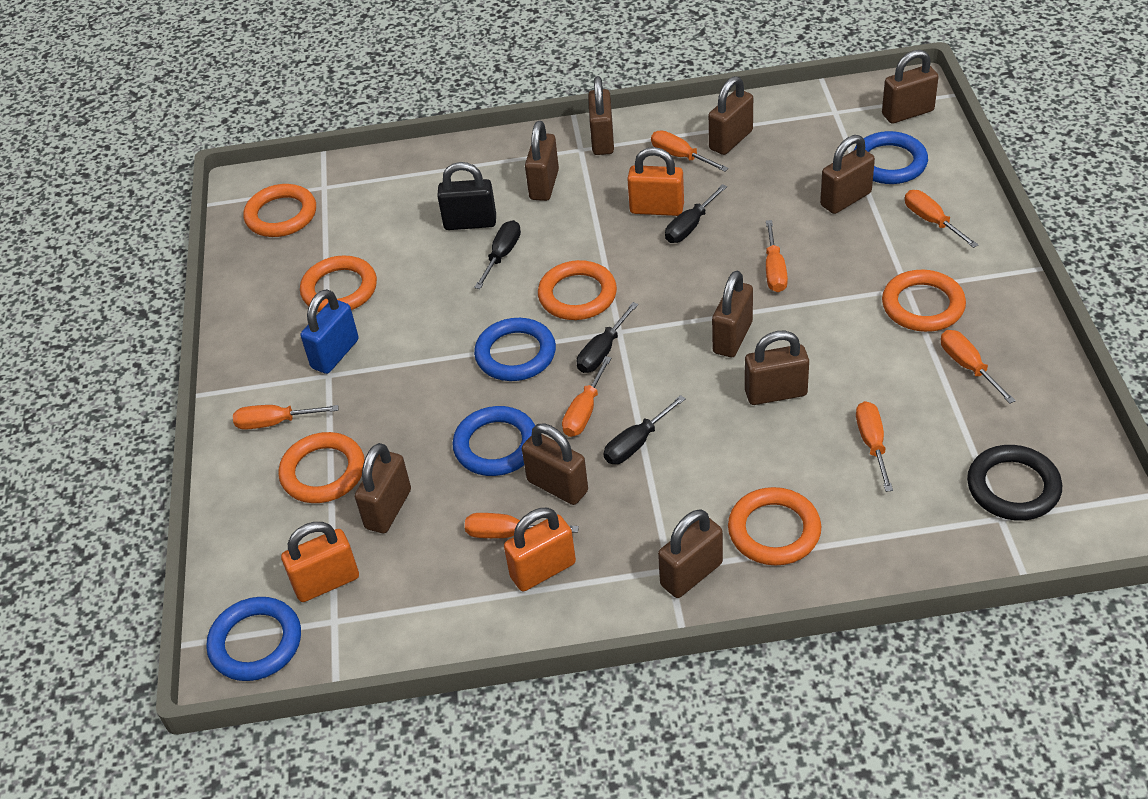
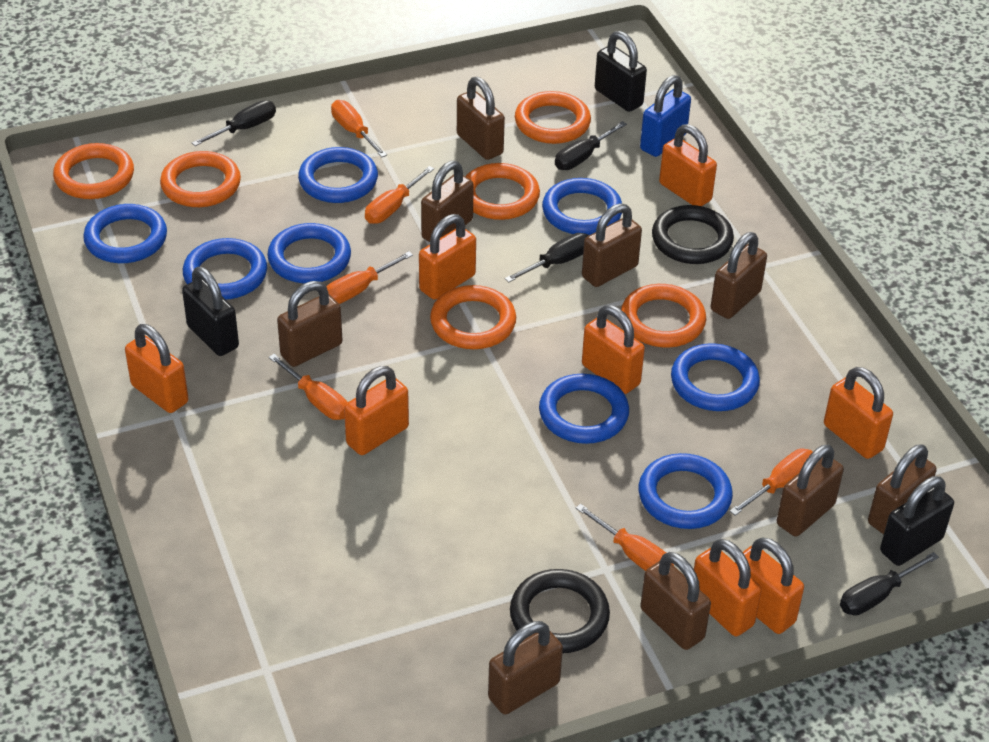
black padlock: 1 -> 3
black ring: 1 -> 2
blue ring: 4 -> 8
brown padlock: 10 -> 9
orange padlock: 3 -> 8
orange screwdriver: 8 -> 6

